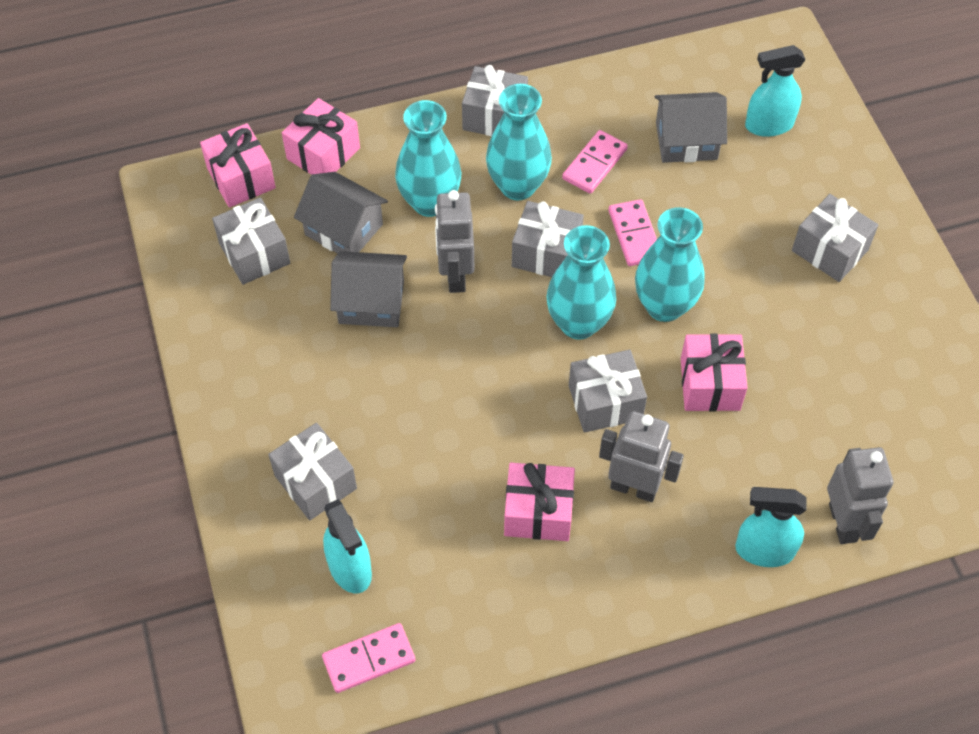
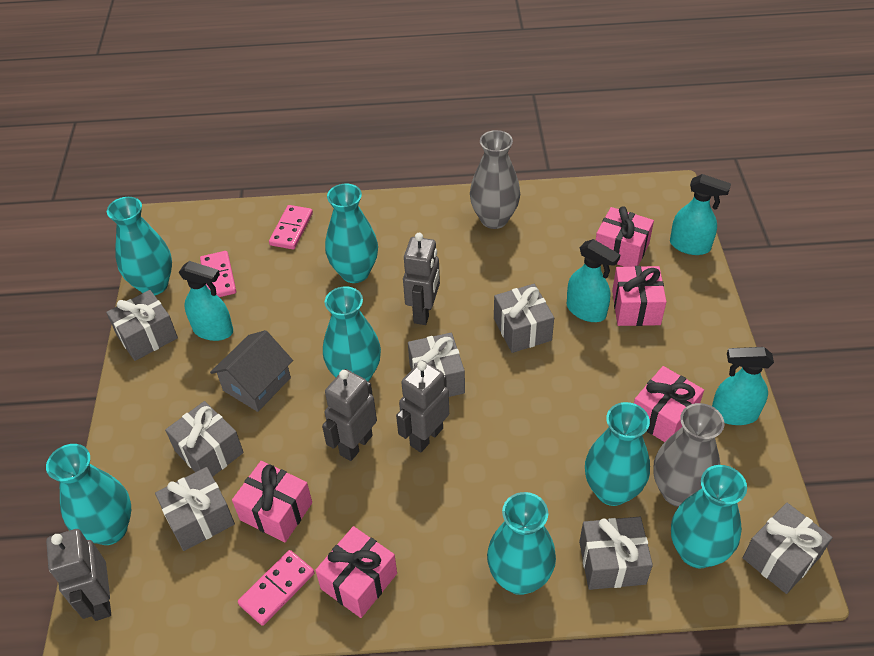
grey gift: 6 -> 7
grey house: 3 -> 1
grey robot: 3 -> 4
grey vase: 0 -> 2
pink gift: 4 -> 5
turquoise spray bottle: 3 -> 4
turquoise vase: 4 -> 7

